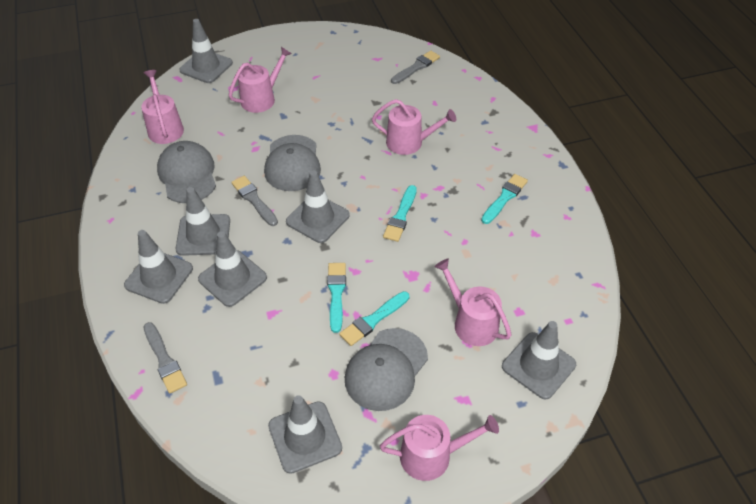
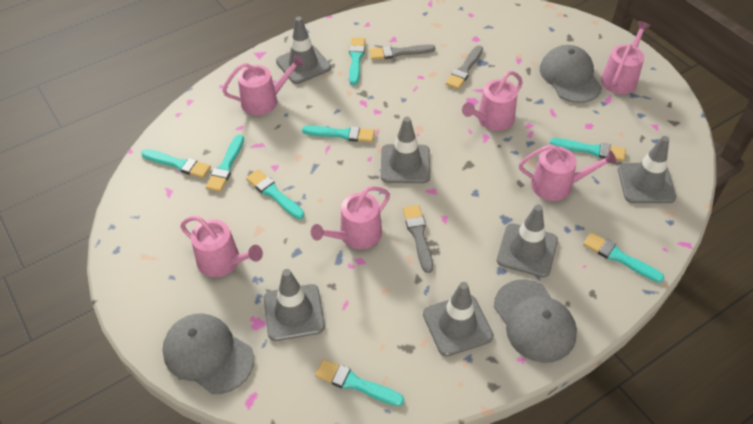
grey traffic cone: 7 -> 6
pink watering can: 5 -> 6
turquoise brush: 4 -> 8

